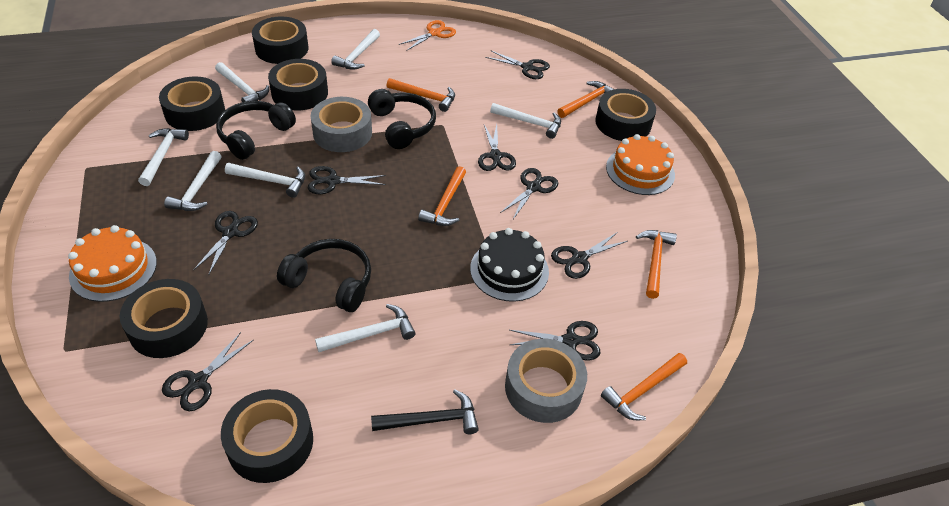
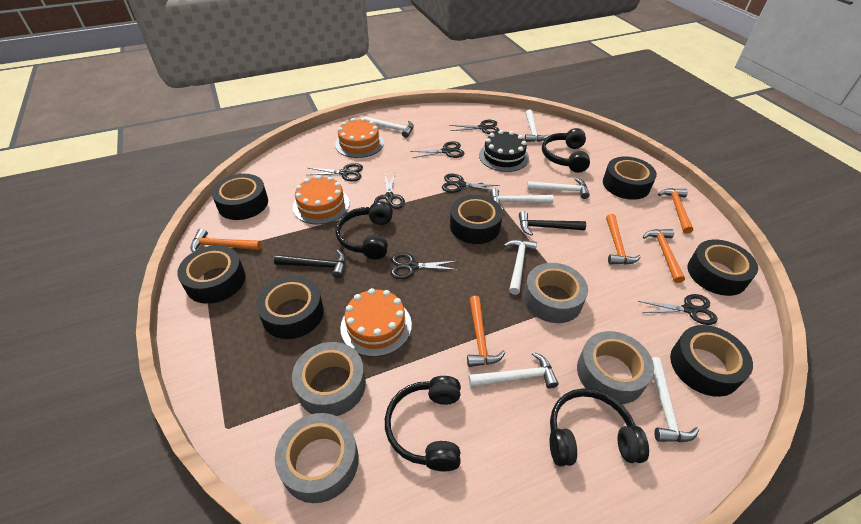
black hammer: 1 -> 2
black headphones: 3 -> 4
black scissors: 8 -> 7
black tape: 6 -> 7
grey tape: 2 -> 4
orange cake: 2 -> 3
orange scissors: 1 -> 0

